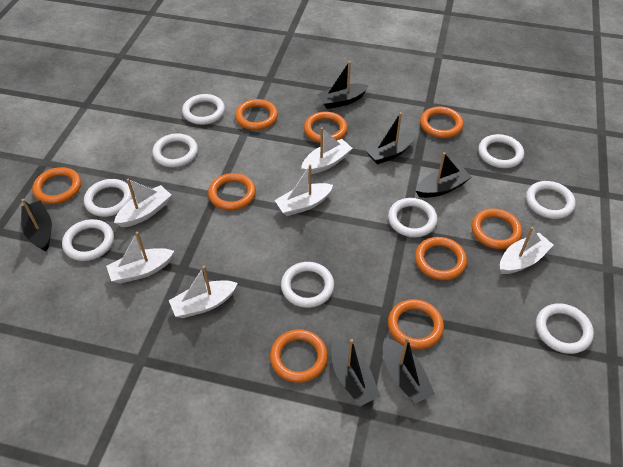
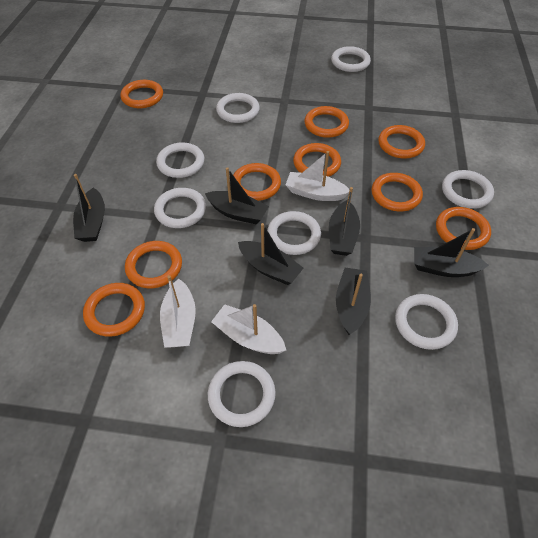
white boat: 6 -> 3
white ring: 9 -> 8

